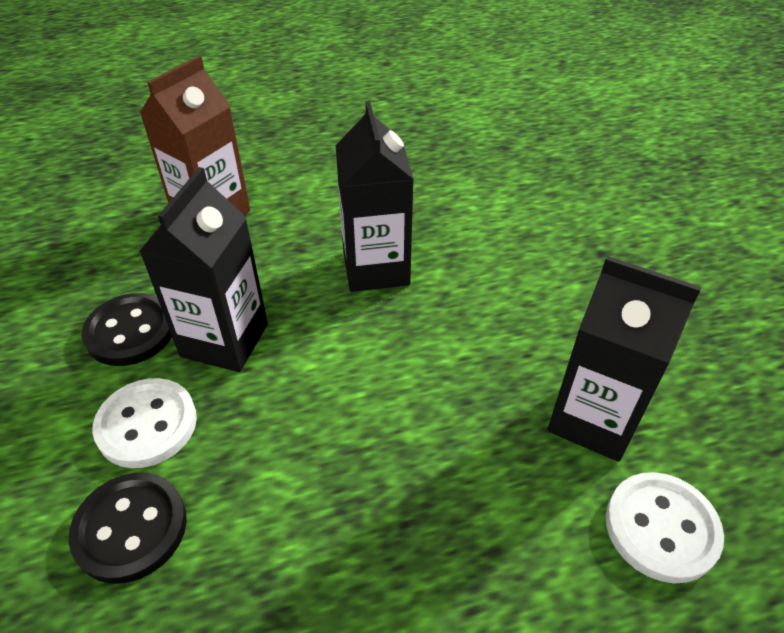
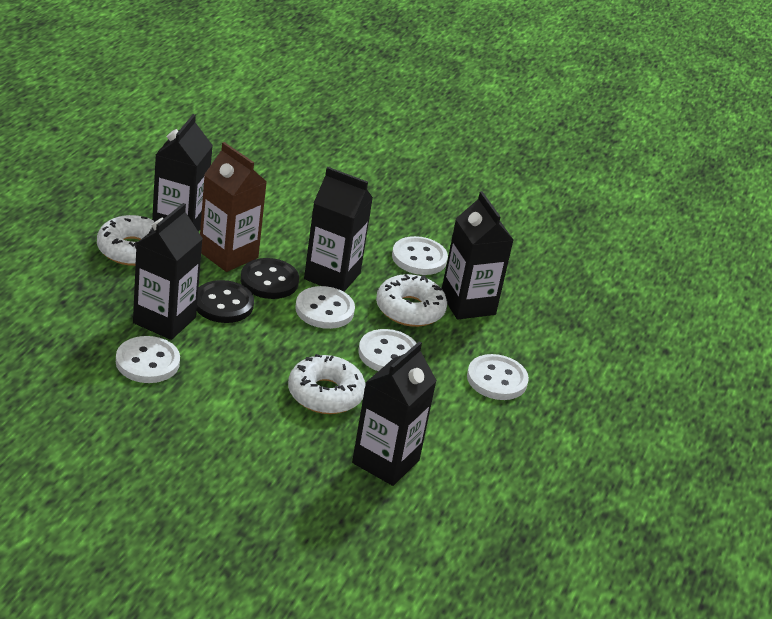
black carton: 3 -> 5
white button: 2 -> 5
white donut: 0 -> 3

